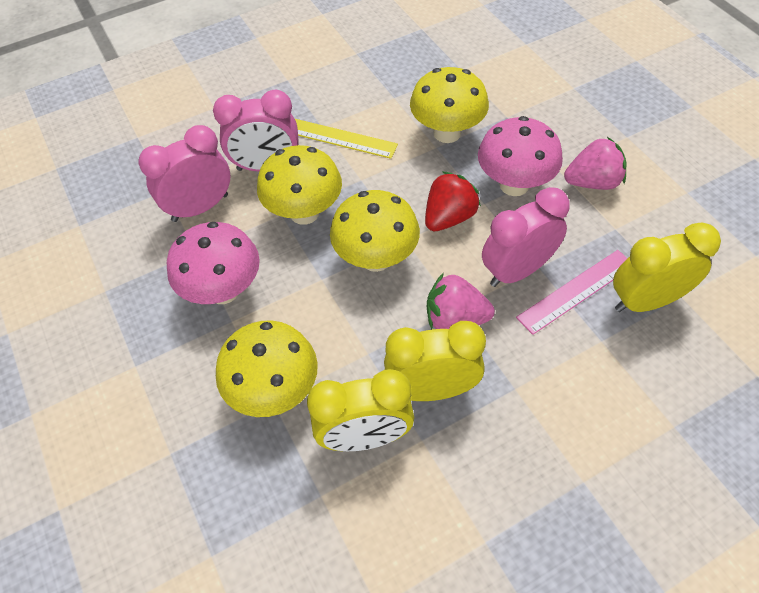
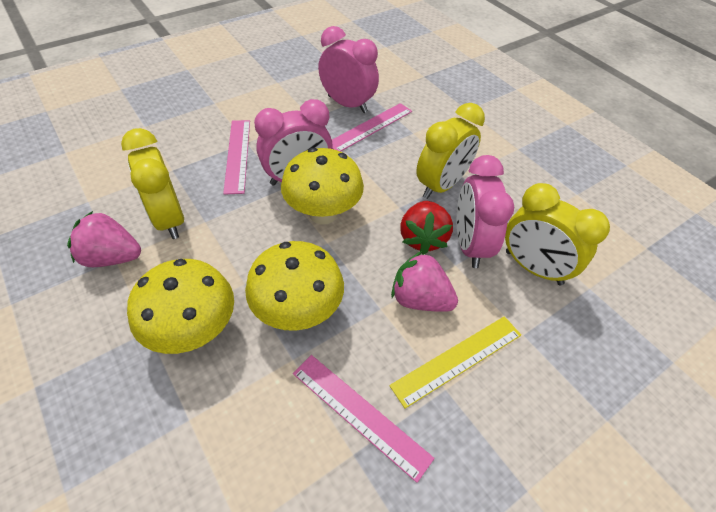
pink mushroom: 2 -> 0
pink ruler: 1 -> 3
yellow mushroom: 4 -> 3

